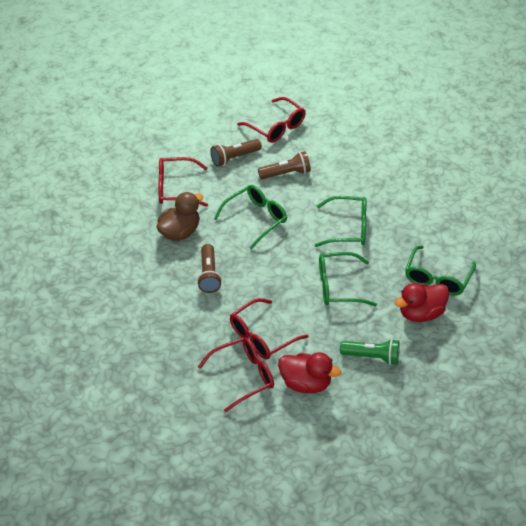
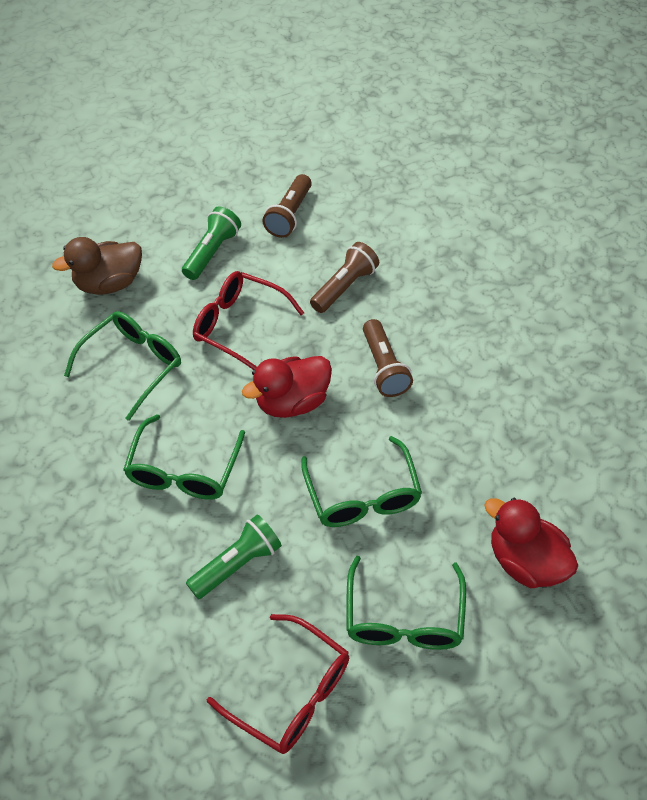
green flashlight: 1 -> 2
red glasses: 4 -> 2

